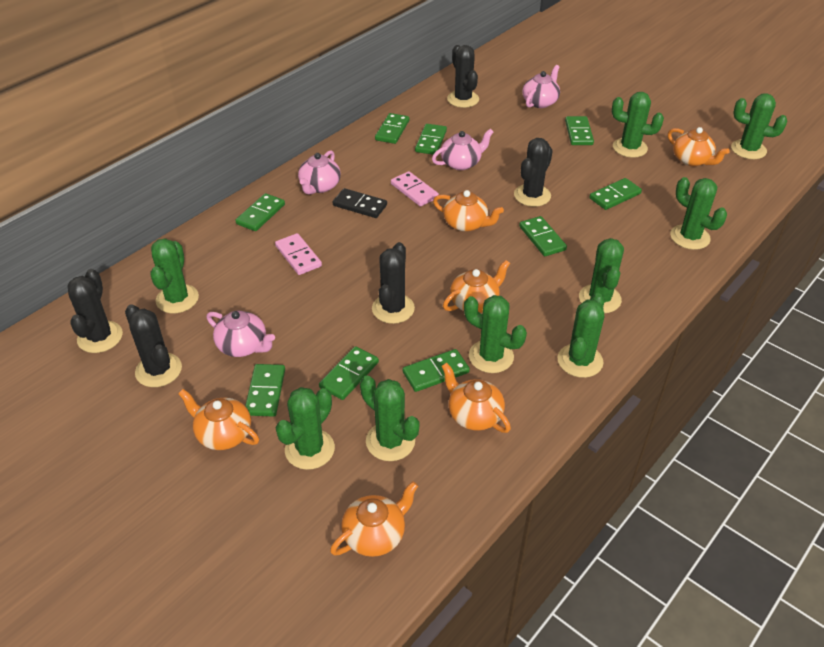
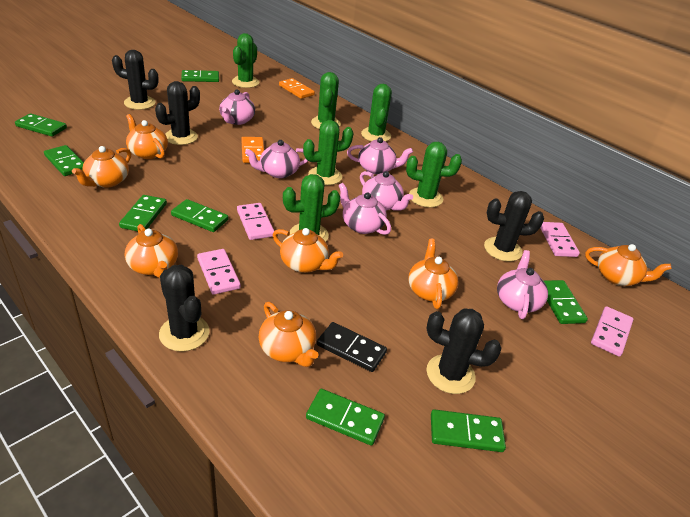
green cactus: 9 -> 6
green domino: 9 -> 8
orange domino: 0 -> 2
orange teapot: 6 -> 7
pink domino: 2 -> 4
pink teapot: 4 -> 6

